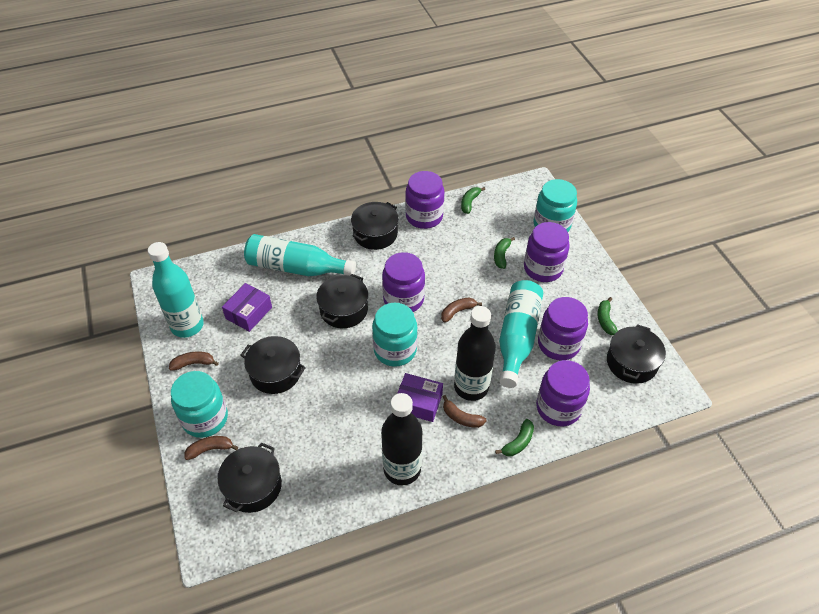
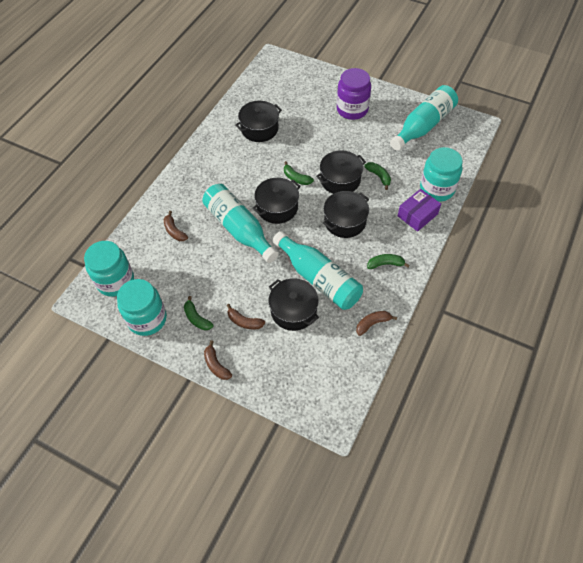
black bottle: 2 -> 0
purple box: 2 -> 1
purple jar: 5 -> 1

